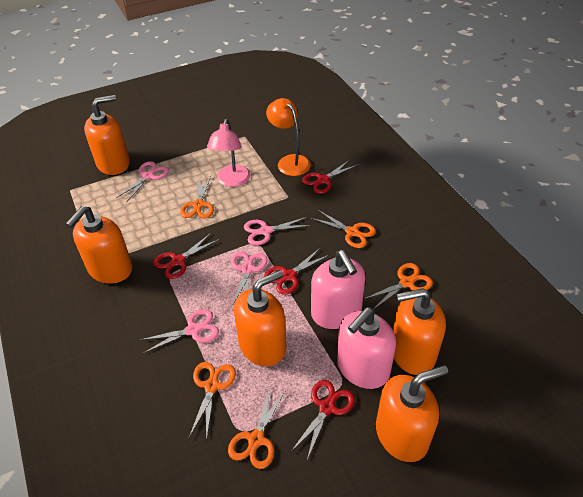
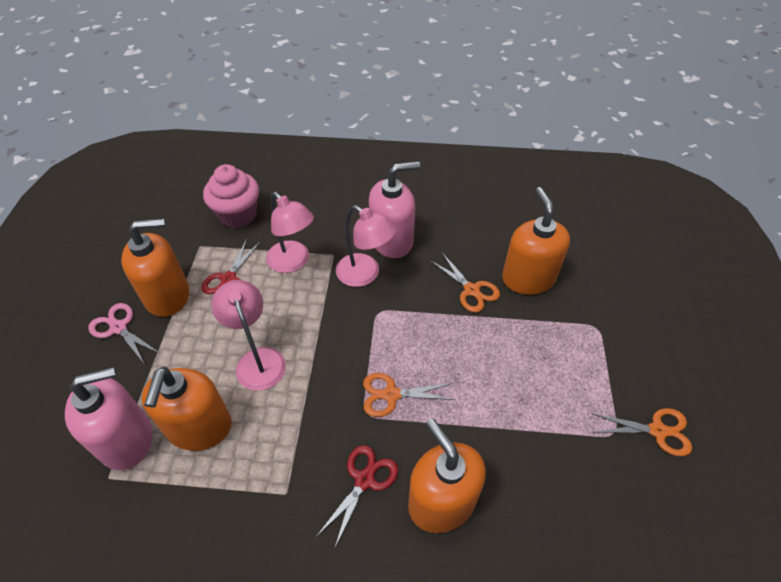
orange lamp: 1 -> 0
orange scissors: 5 -> 3
orange soap dispenser: 5 -> 4
pink cupcake: 0 -> 1
pink lamp: 1 -> 3
pink scissors: 4 -> 1
red scissors: 4 -> 2

